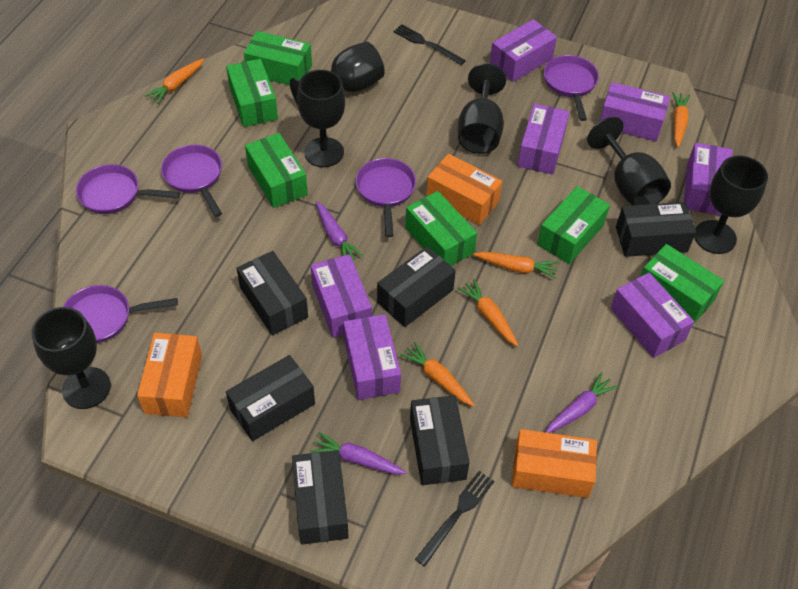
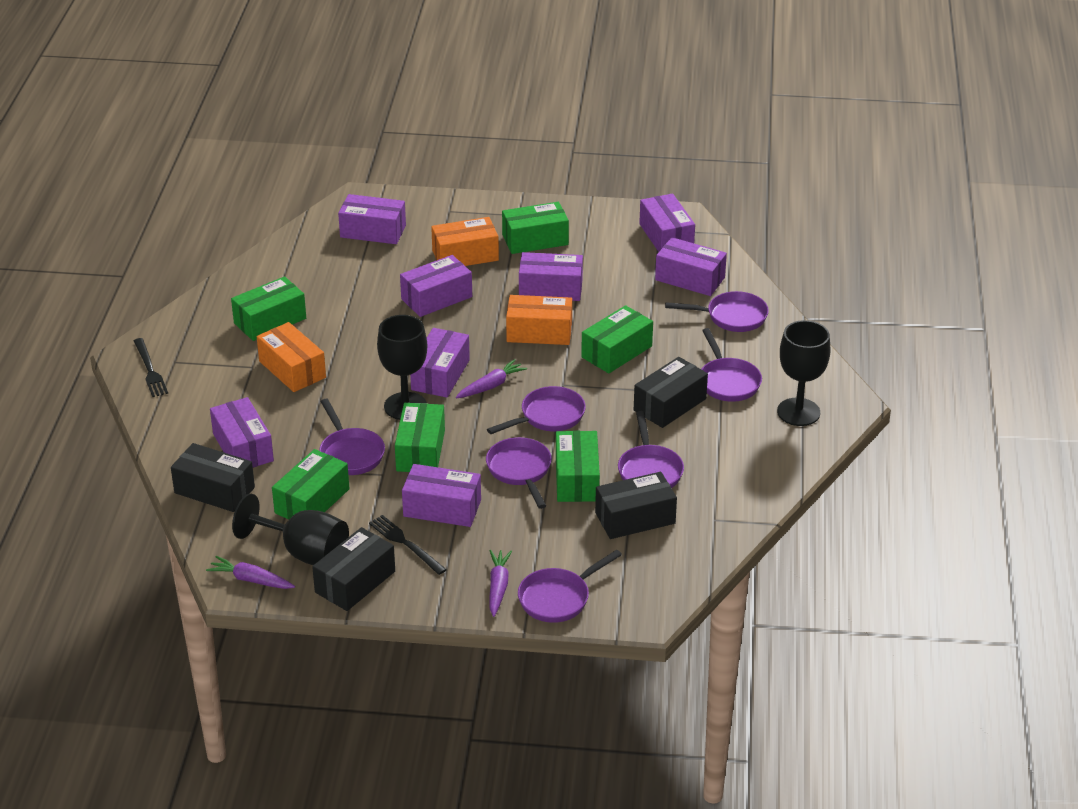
black box: 6 -> 4
black goblet: 6 -> 3
orange carrot: 5 -> 0
purple box: 7 -> 8
purple pan: 5 -> 7

